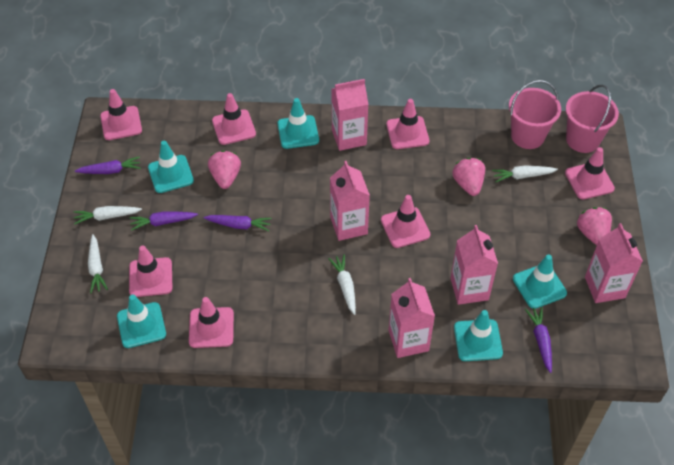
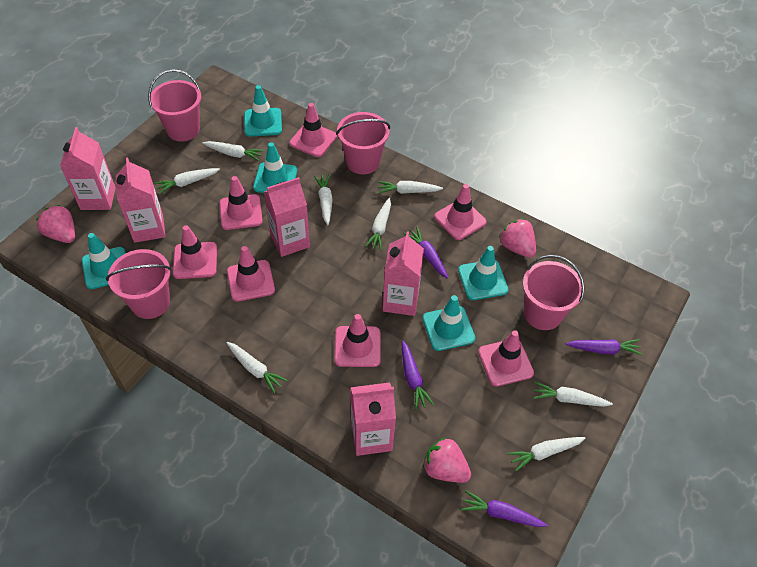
pink bucket: 2 -> 4
white carrot: 4 -> 8

